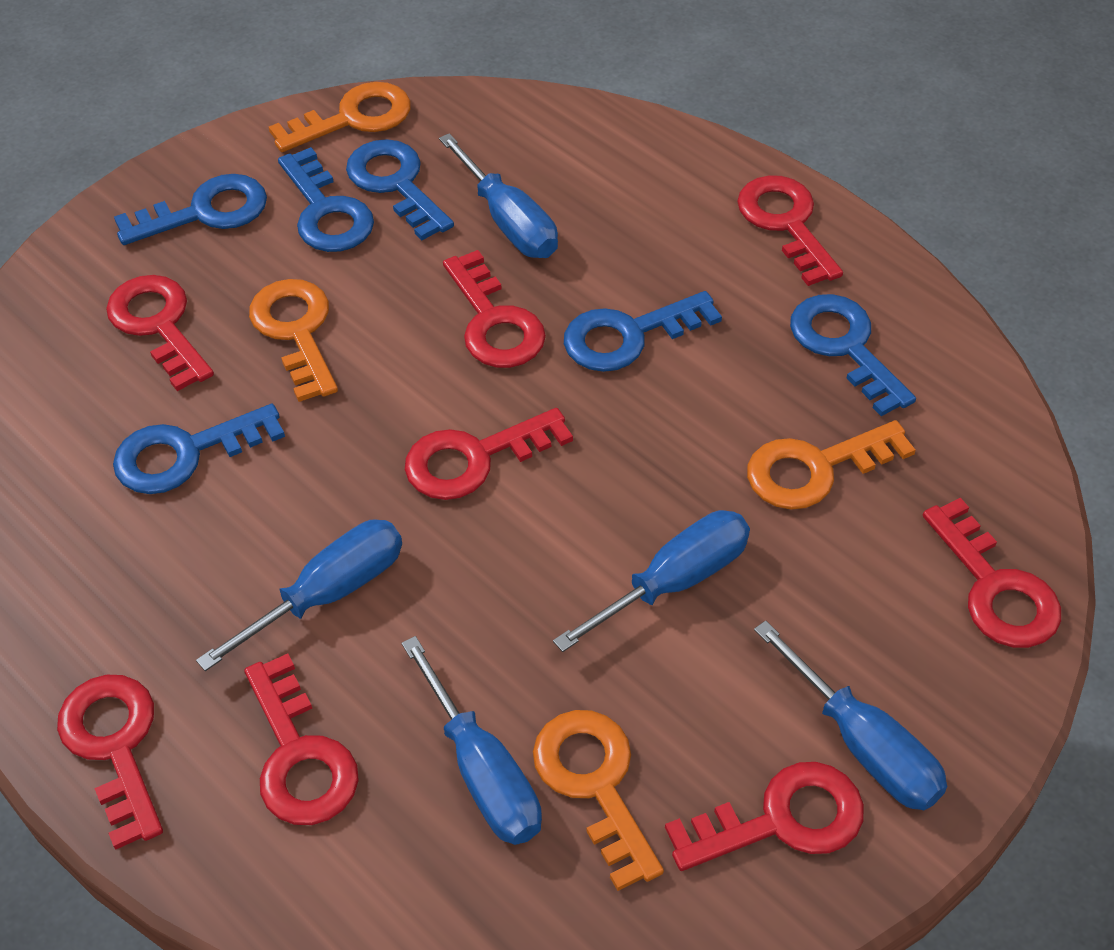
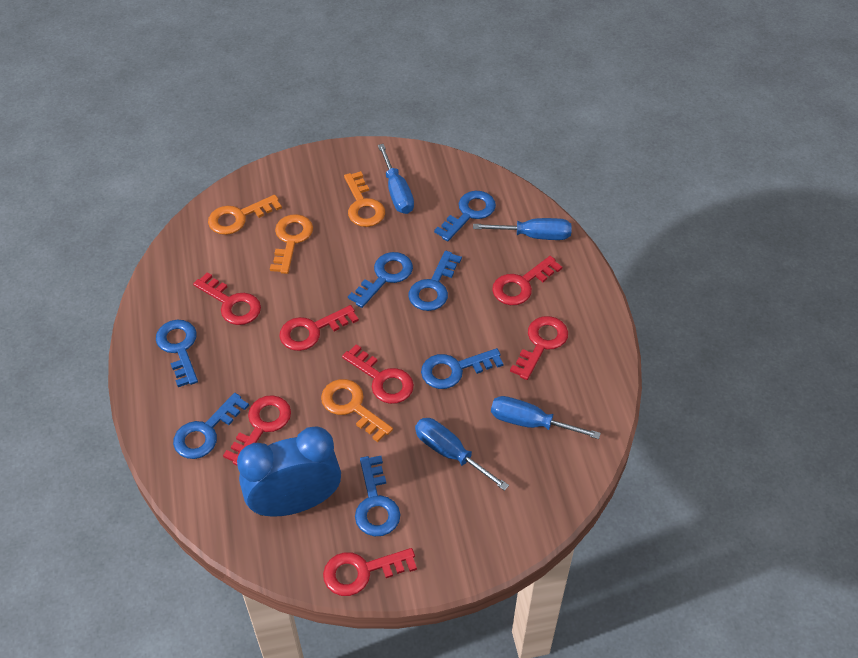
blue clock: 0 -> 1
blue key: 6 -> 7
blue screwdriver: 5 -> 4
red key: 8 -> 7

